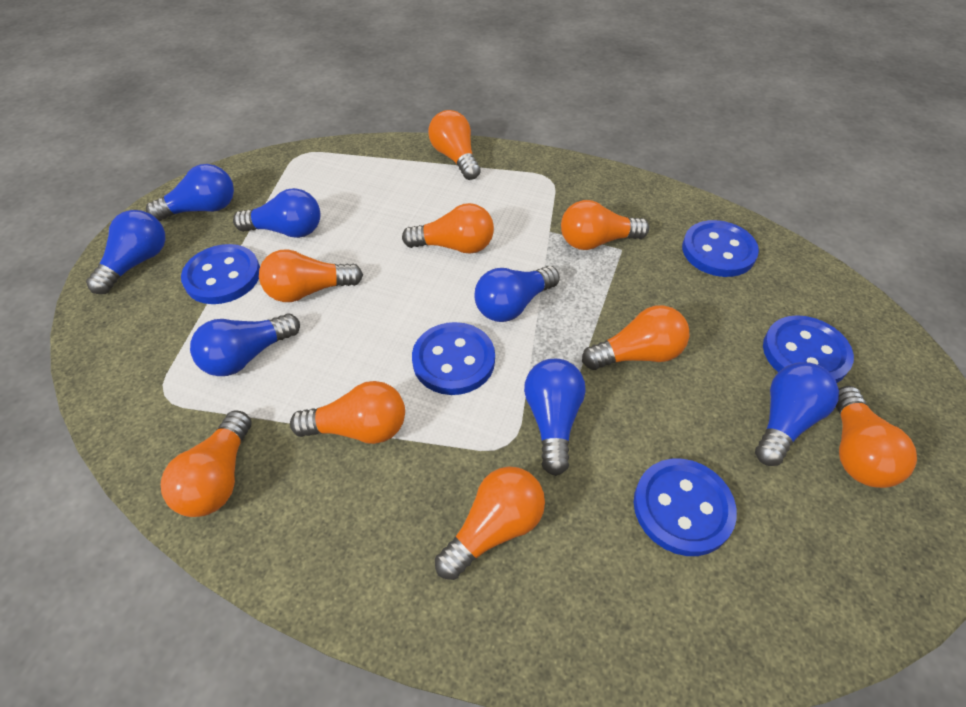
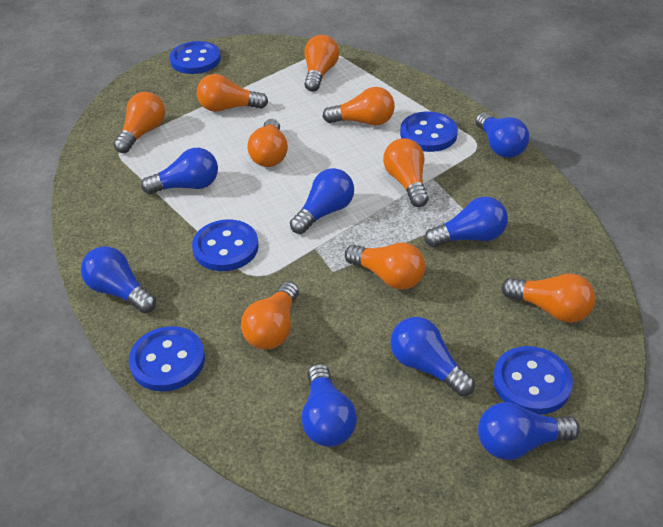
blue light bulb: 7 -> 8

